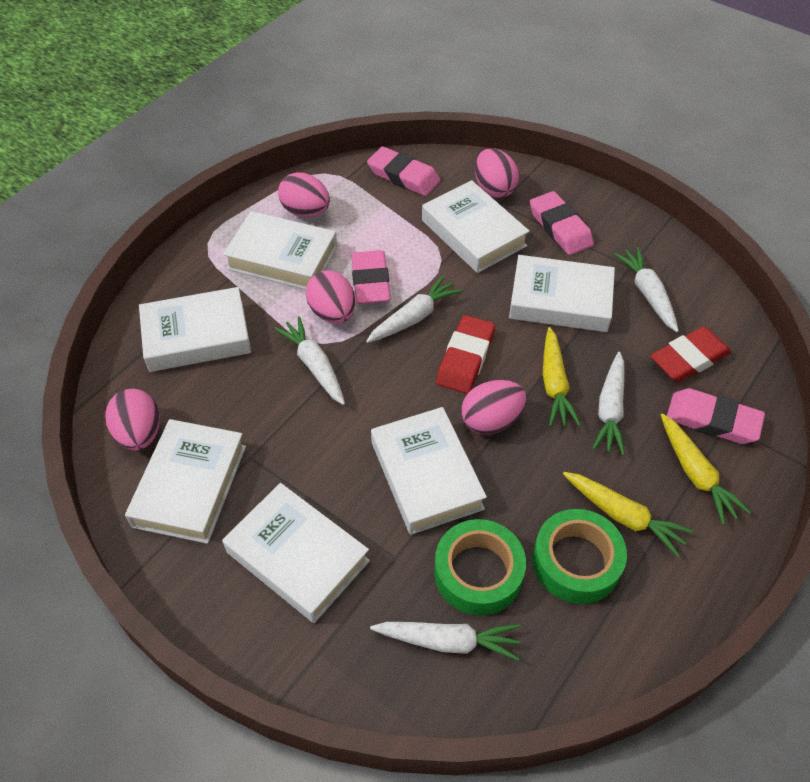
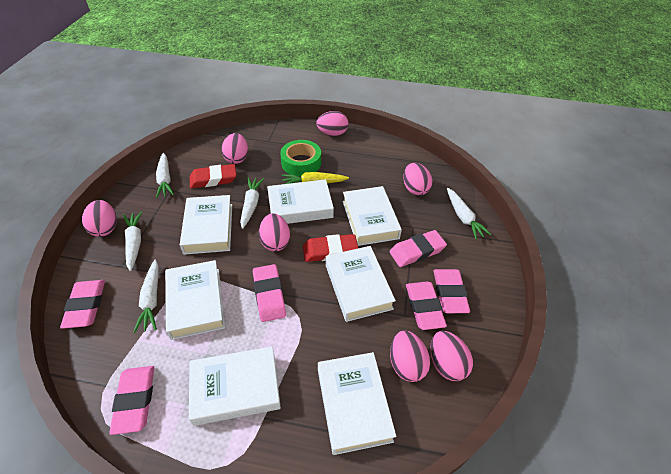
green tape: 2 -> 1
pink egg: 5 -> 7
pink eraser: 4 -> 6
yellow carrot: 3 -> 1

